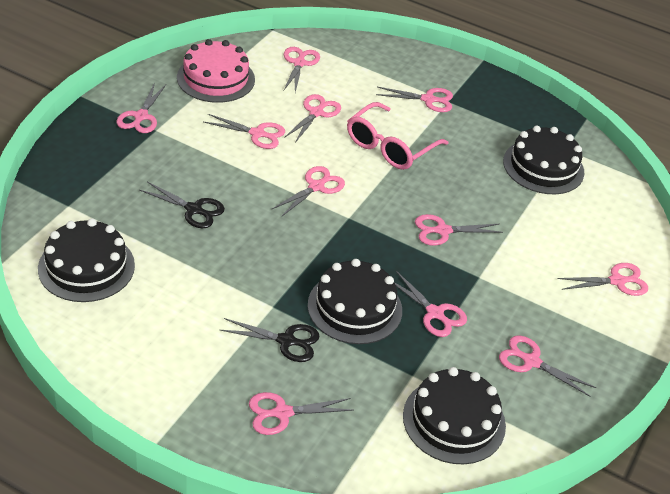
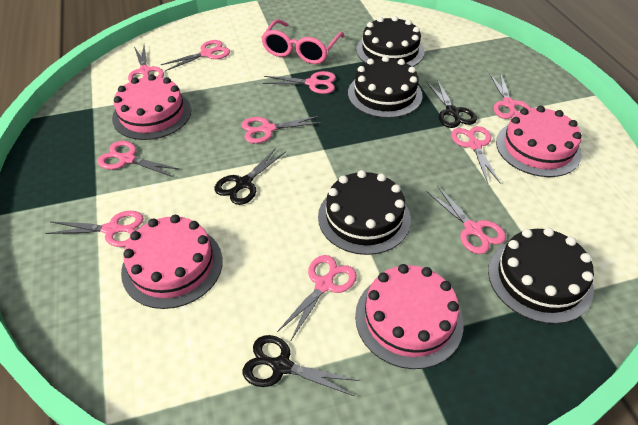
black scissors: 2 -> 3
pink cake: 1 -> 4
pink scissors: 11 -> 10

